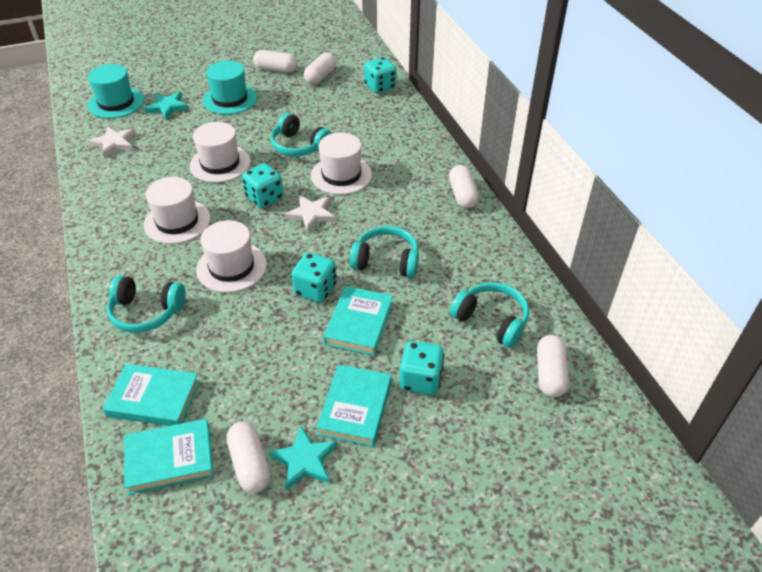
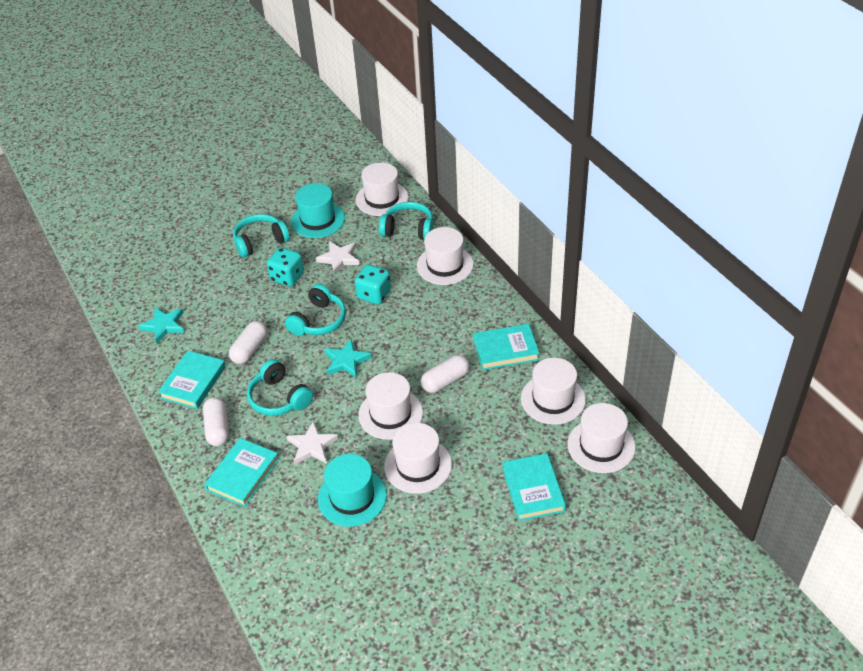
turquoise dice: 4 -> 2
white capsule: 5 -> 3
white hat: 4 -> 6

